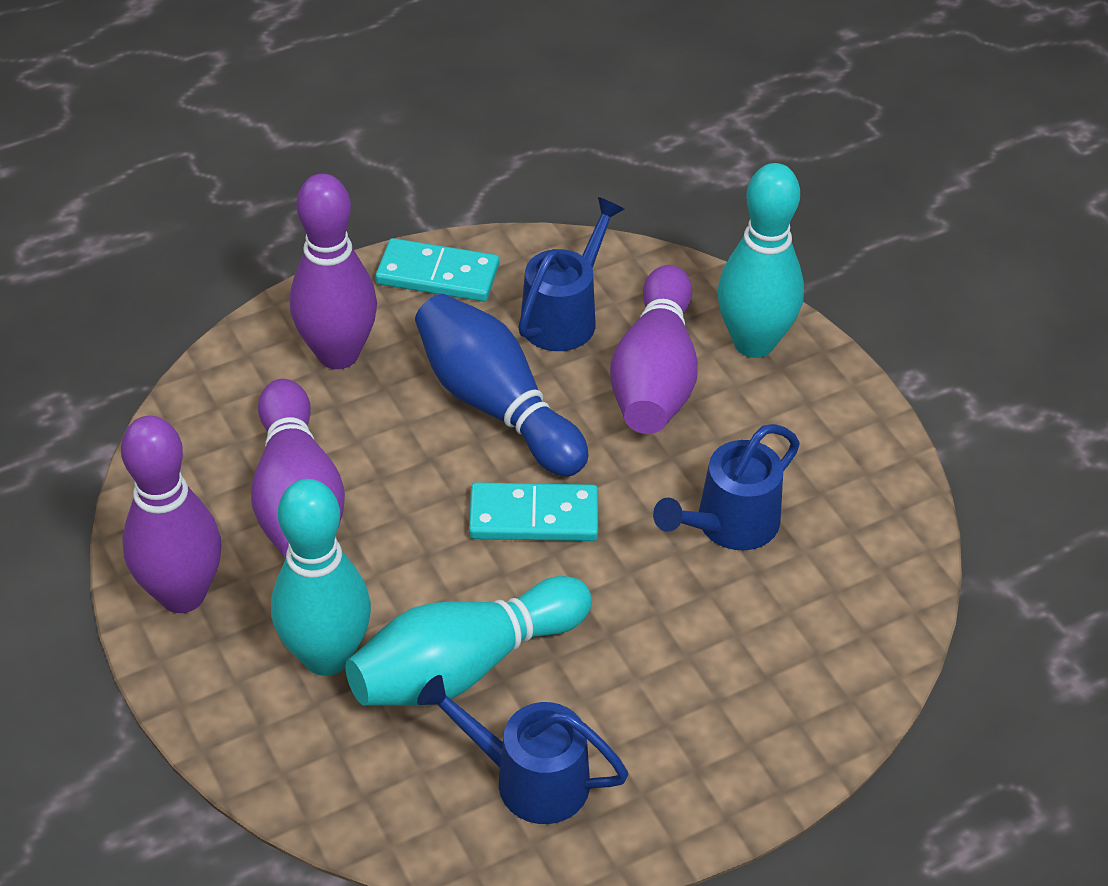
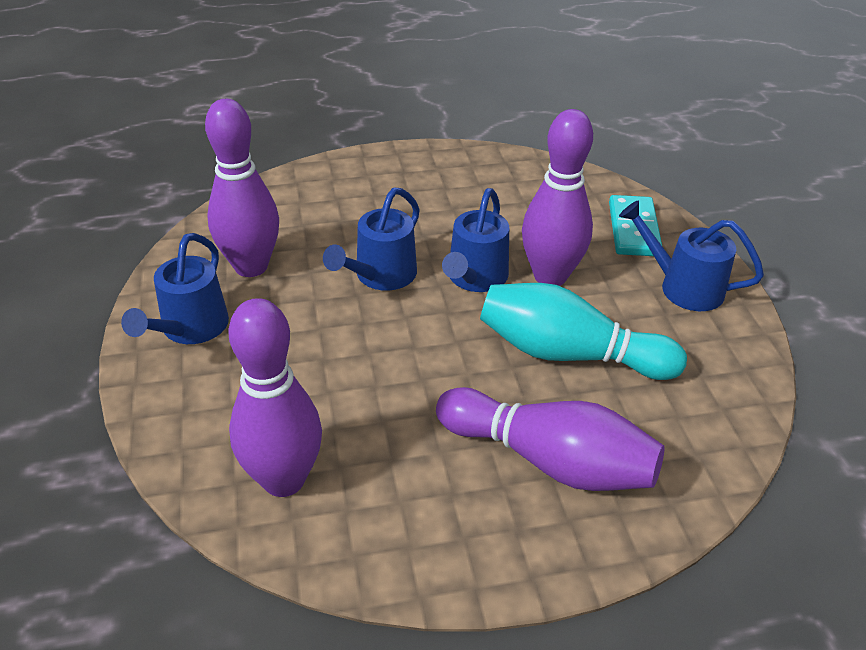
blue bowling pin: 1 -> 0
blue watering can: 3 -> 4
turquoise bowling pin: 3 -> 1
turquoise domino: 2 -> 1

